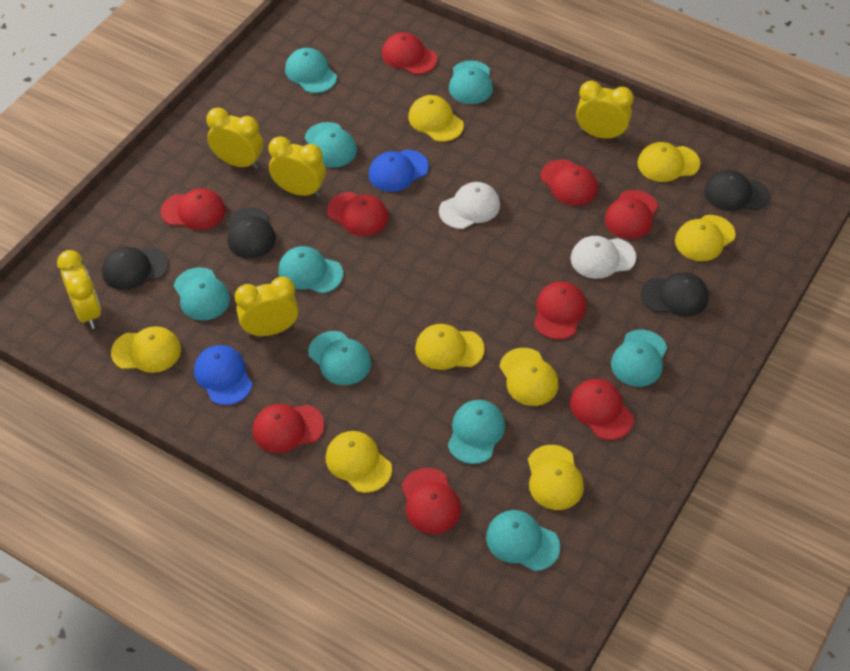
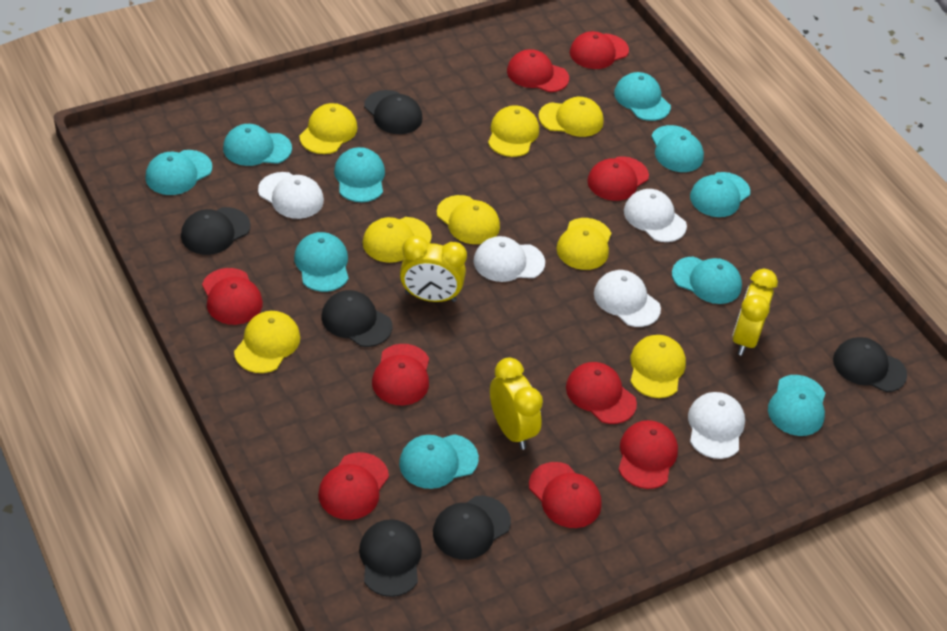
black cap: 4 -> 6
blue cap: 2 -> 0
turquoise cap: 9 -> 10
white cap: 2 -> 5
yellow clock: 5 -> 3

